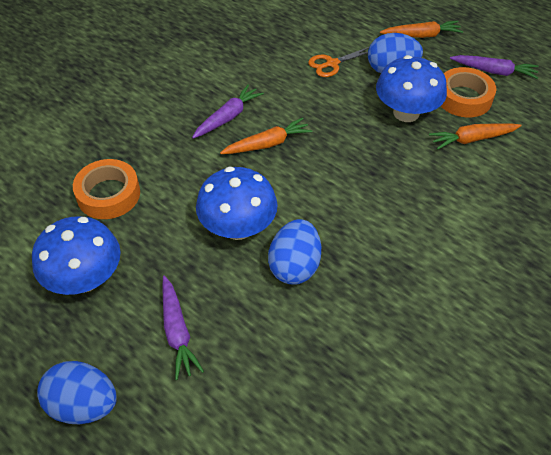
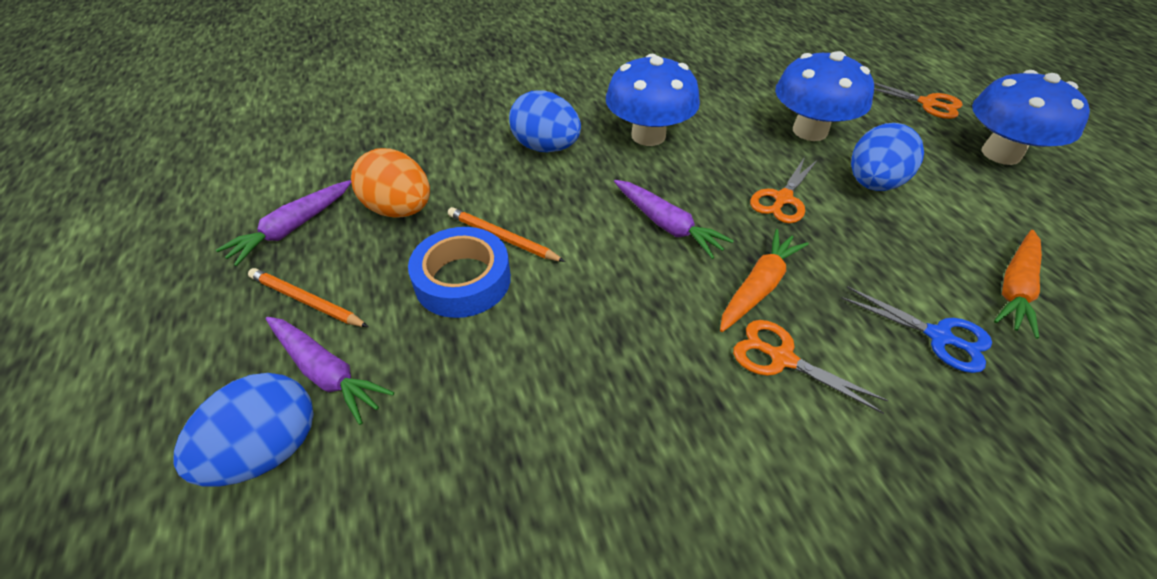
blue scissors: 0 -> 1
blue tape: 0 -> 1
orange carrot: 3 -> 2
orange egg: 0 -> 1
orange pencil: 0 -> 2
orange scissors: 1 -> 3
orange tape: 2 -> 0

